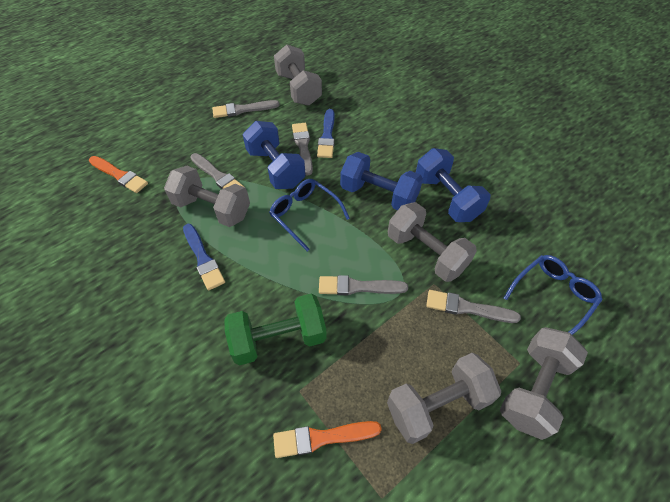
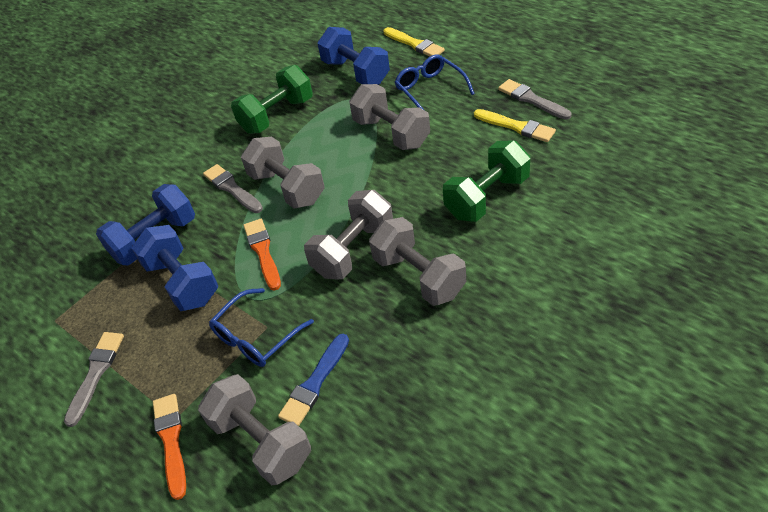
blue brush: 2 -> 1
green dumbbell: 1 -> 2
grey brush: 5 -> 3
yellow brush: 0 -> 2

